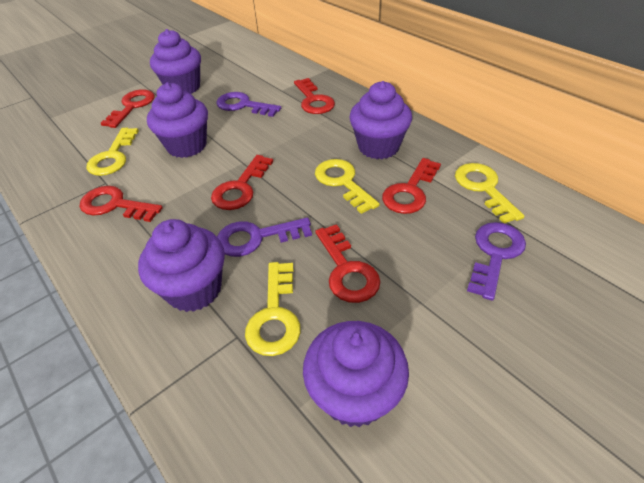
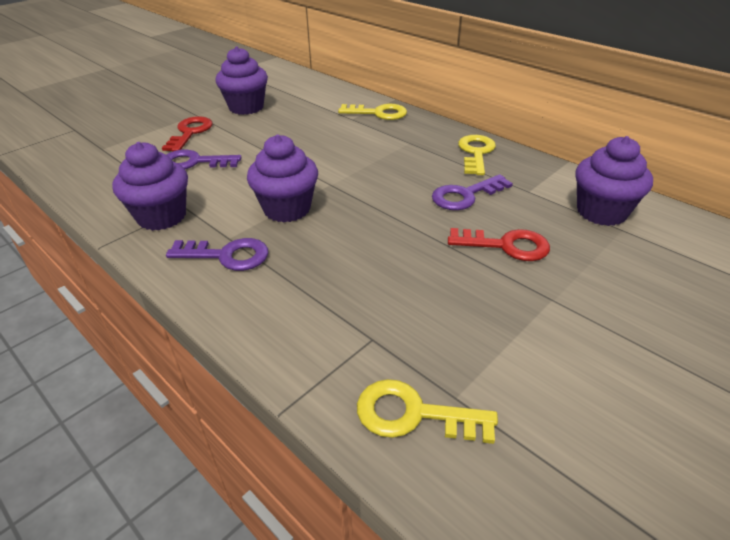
purple cupcake: 5 -> 4
red key: 6 -> 2
yellow key: 4 -> 3

